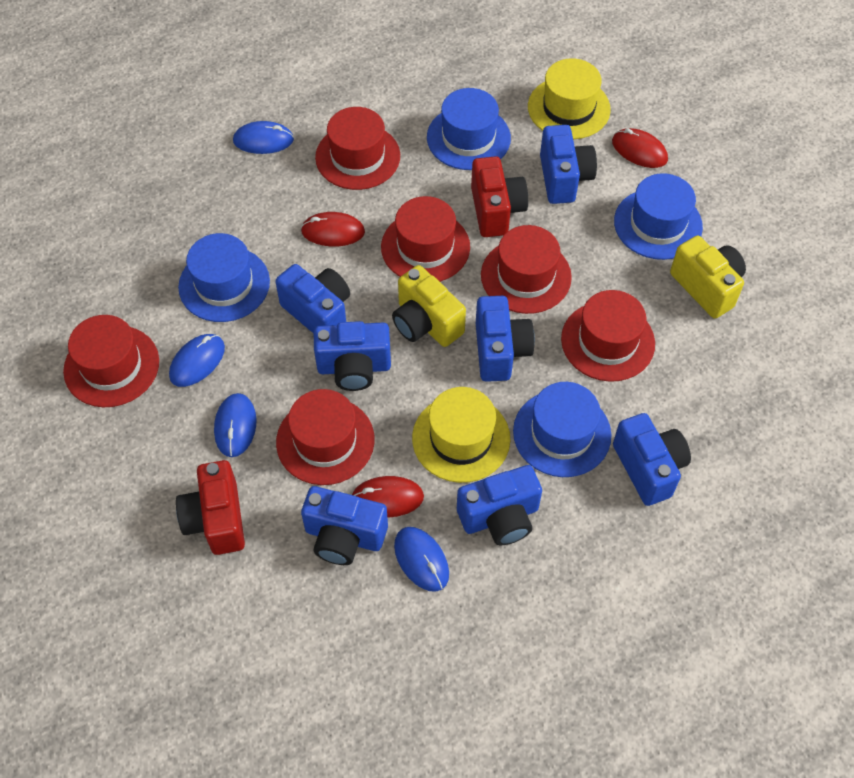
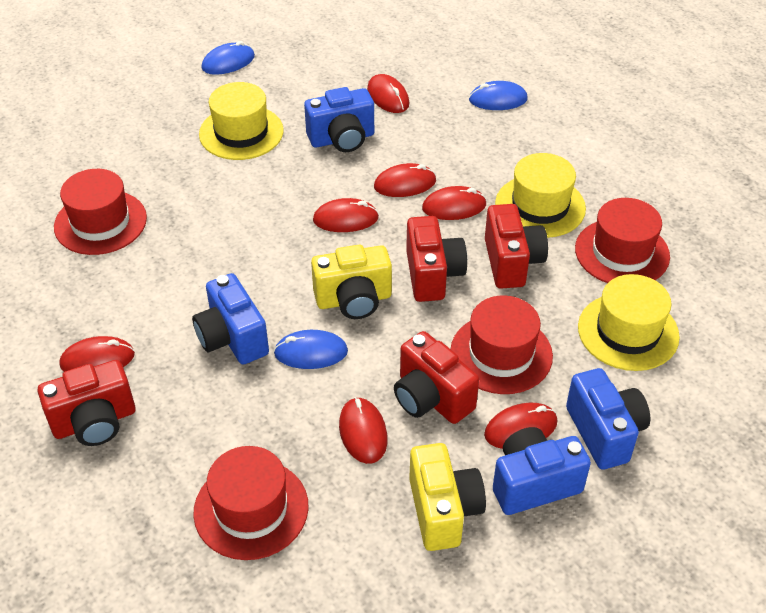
blue camera: 7 -> 4
blue hat: 4 -> 0
blue mouse: 4 -> 3
red camera: 2 -> 4
red hat: 6 -> 4
red mouse: 3 -> 7
yellow hat: 2 -> 3

